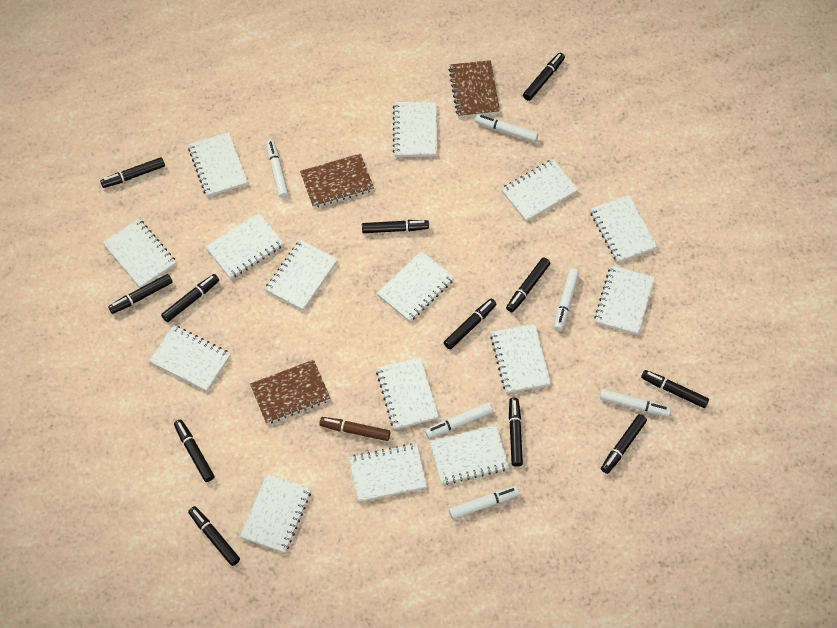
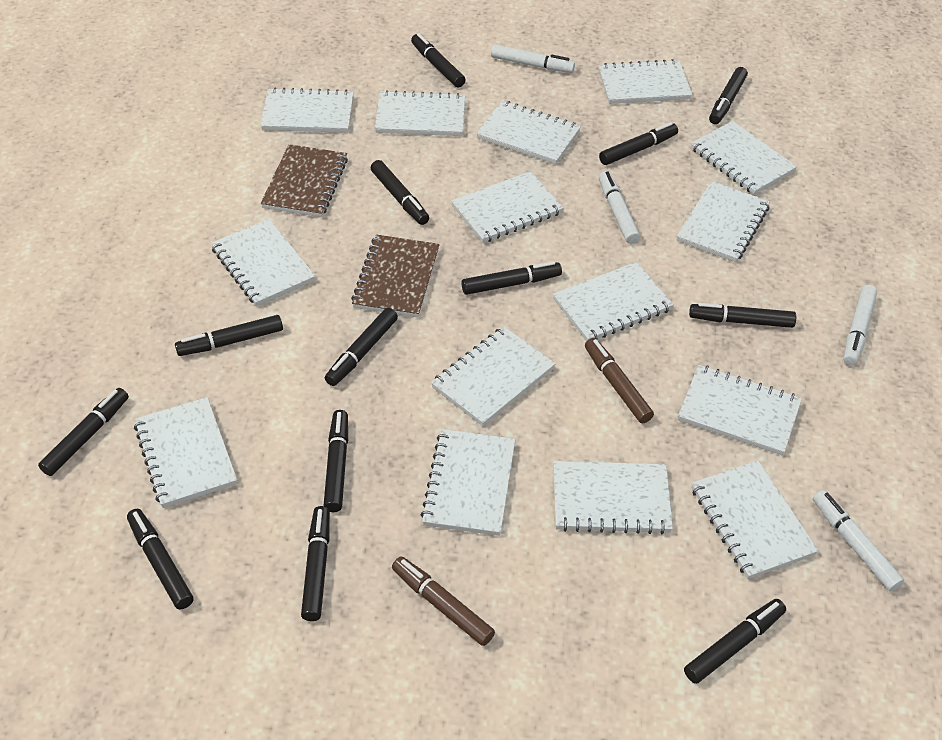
black marker: 12 -> 13
brown marker: 1 -> 2
brown notebook: 3 -> 2
white marker: 6 -> 4

